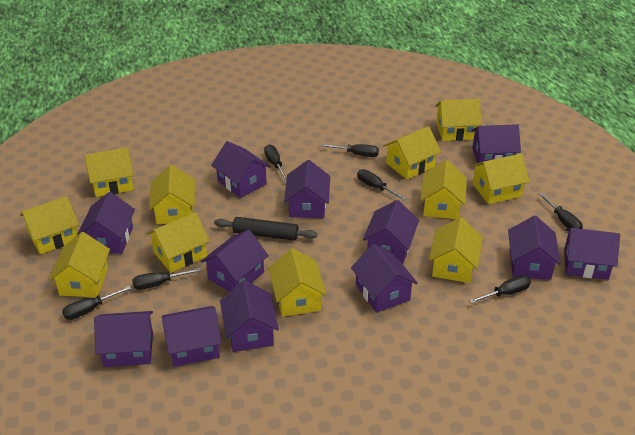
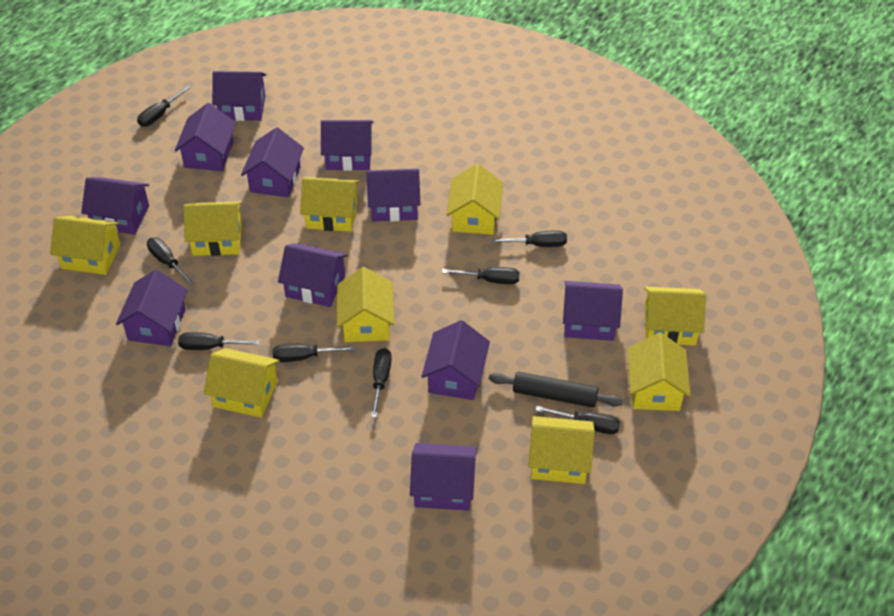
black screwdriver: 7 -> 8
purple house: 12 -> 11
yellow house: 11 -> 9

